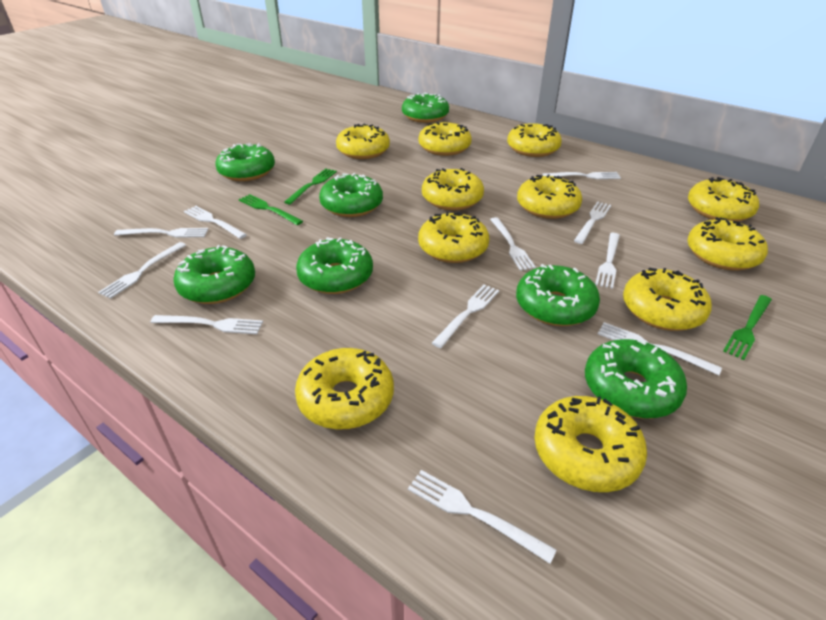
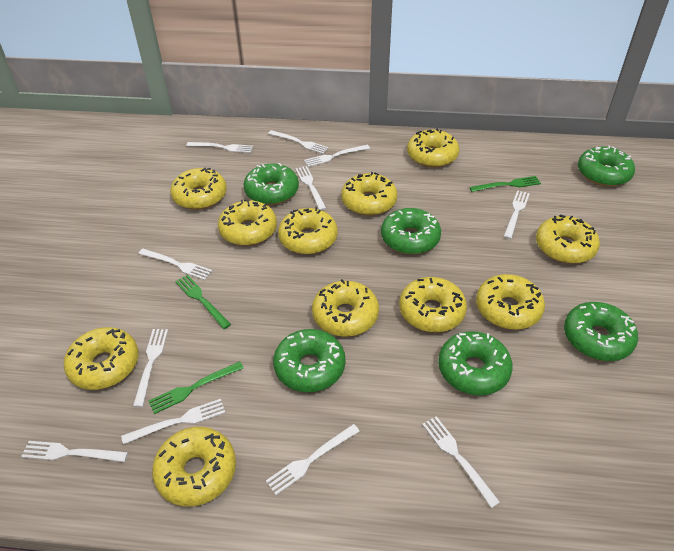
green donut: 7 -> 6

